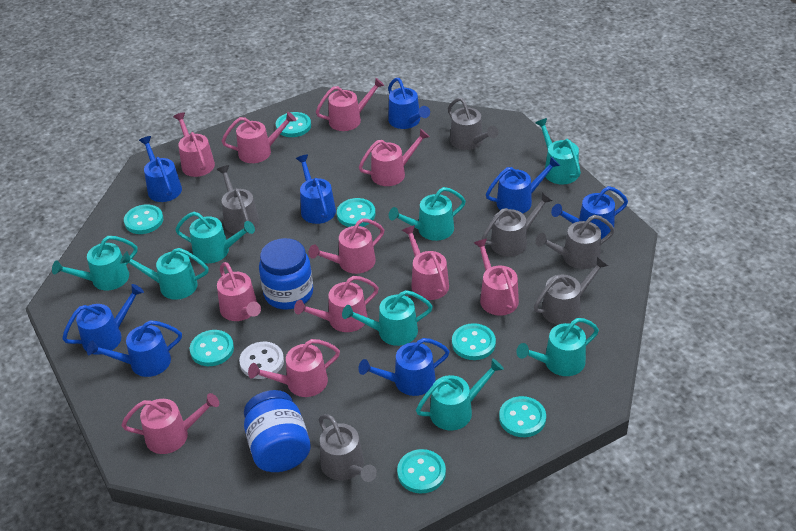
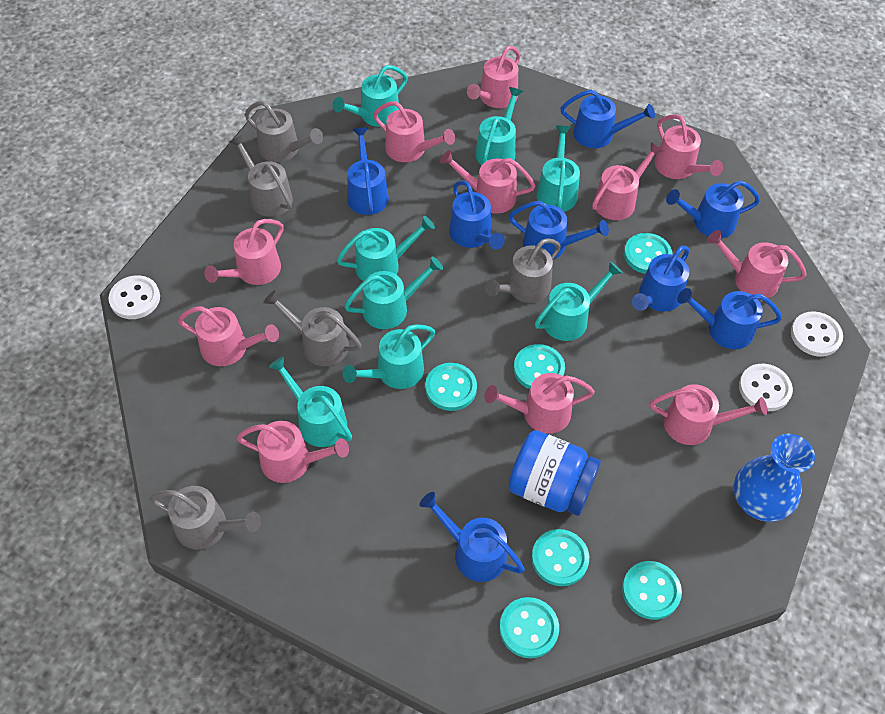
blue jar: 2 -> 1
blue vase: 0 -> 1
grey watering can: 6 -> 5
turquoise button: 7 -> 6
white button: 1 -> 3

